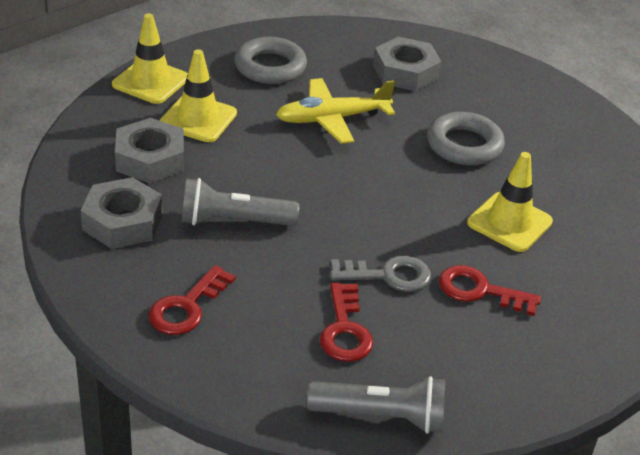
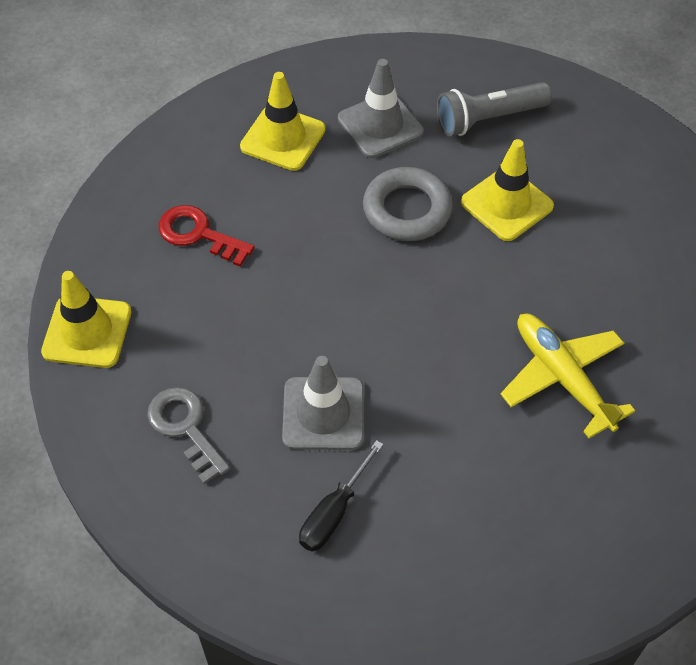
black screwdriver: 0 -> 1
grey flashlight: 2 -> 1
grey nut: 3 -> 0
grey ring: 2 -> 1
grey traffic cone: 0 -> 2
red key: 3 -> 1

